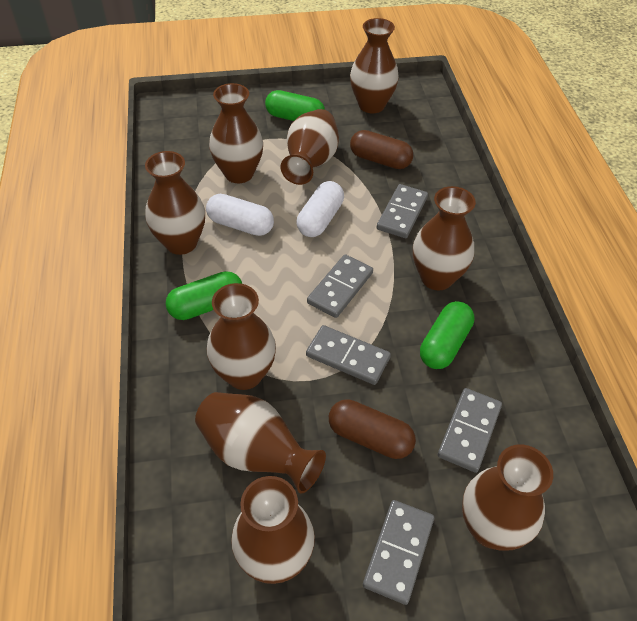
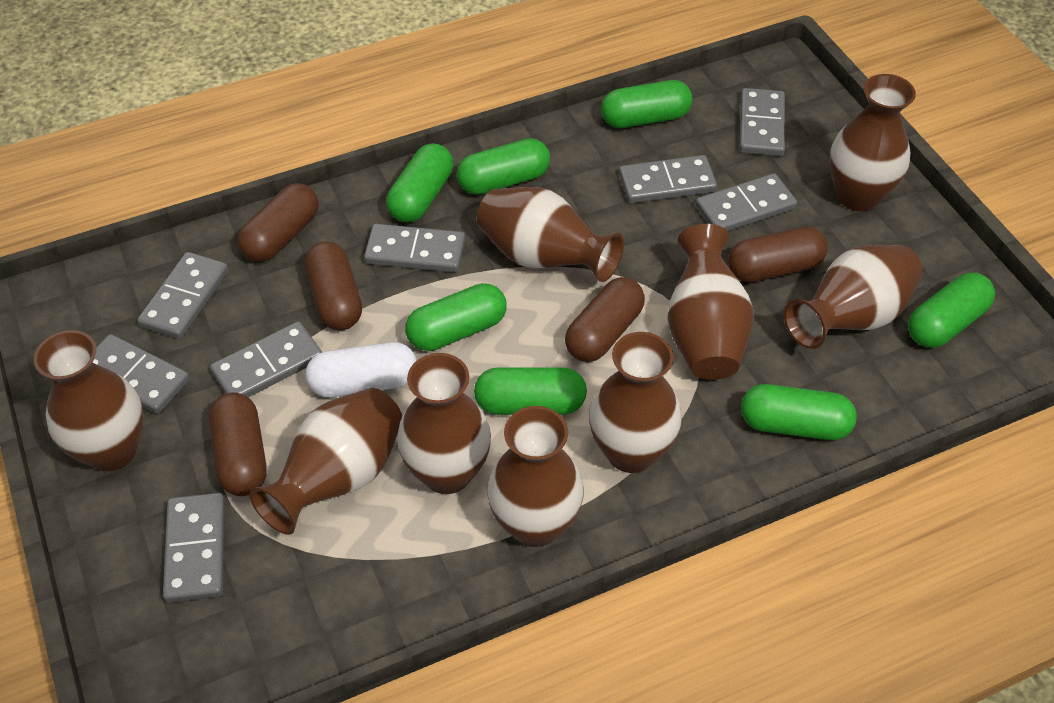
brown capsule: 2 -> 5
green capsule: 3 -> 7
grey domino: 5 -> 8
white capsule: 2 -> 1

